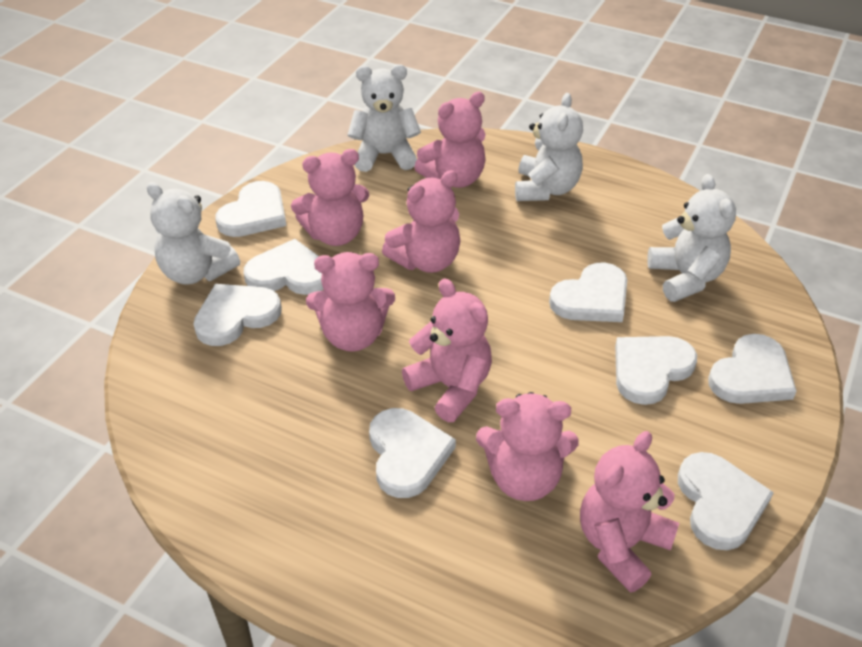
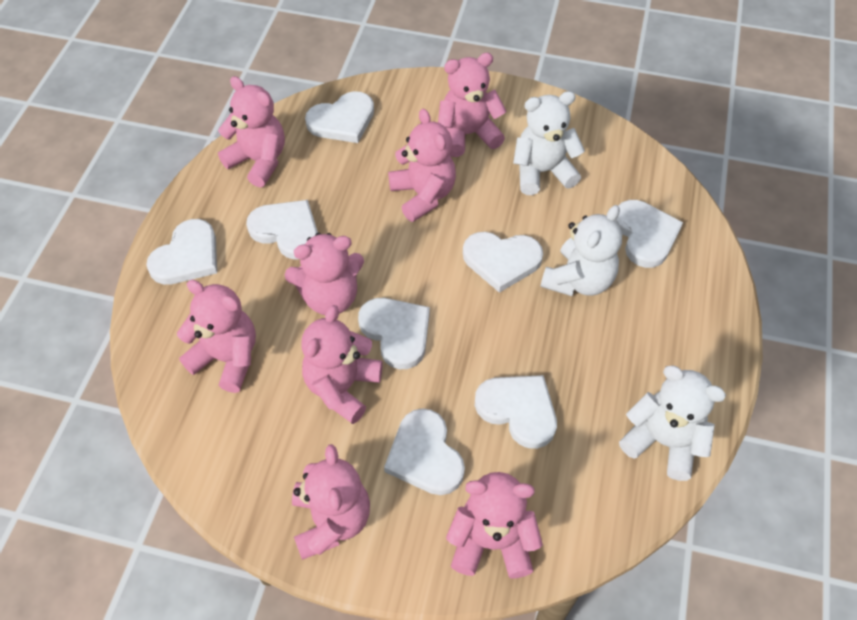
pink teddy bear: 7 -> 8
white teddy bear: 4 -> 3

